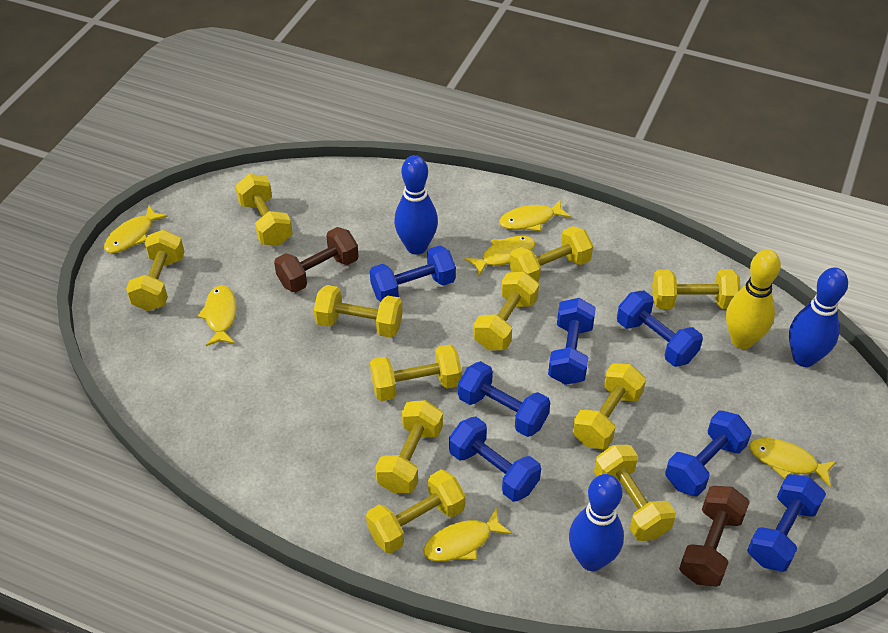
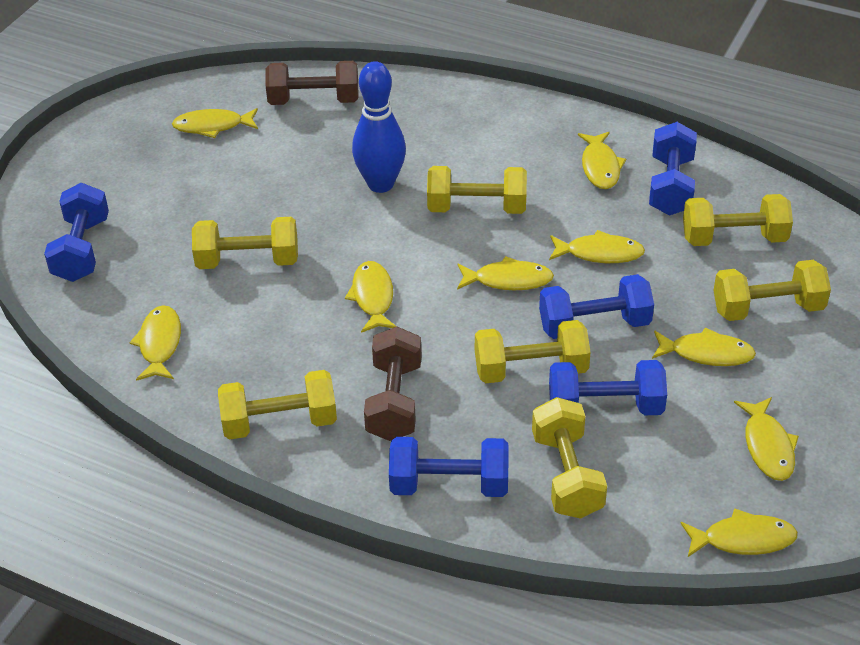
blue bowling pin: 3 -> 1
blue dumbbell: 7 -> 5
yellow bowling pin: 1 -> 0
yellow dumbbell: 11 -> 7
yellow fish: 6 -> 9

